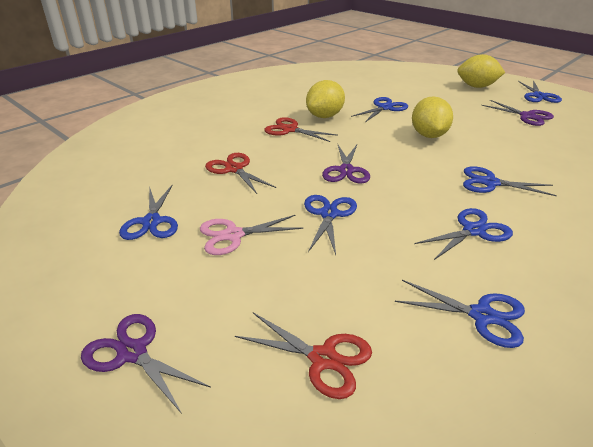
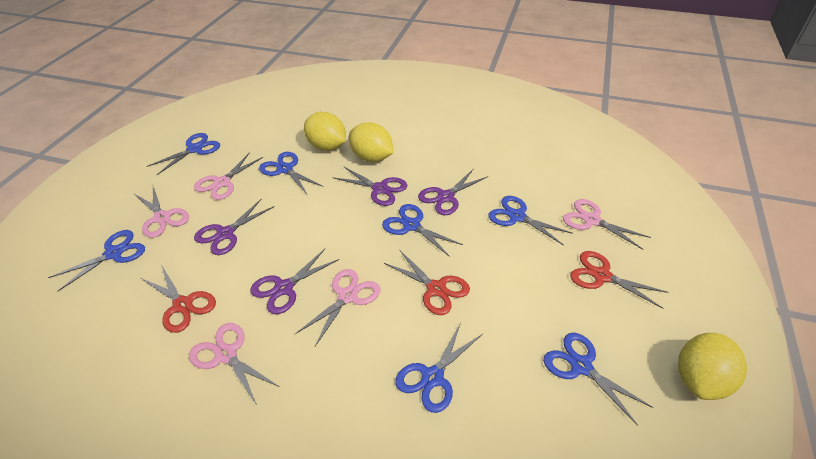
pink scissors: 1 -> 5
purple scissors: 3 -> 4

